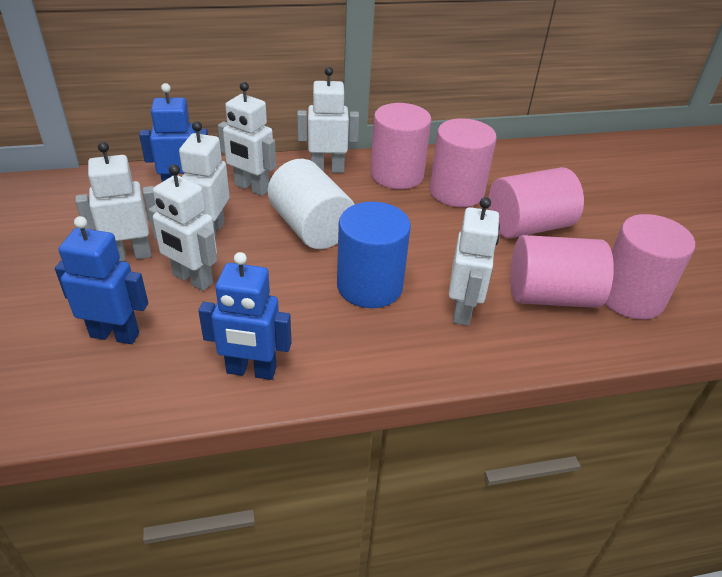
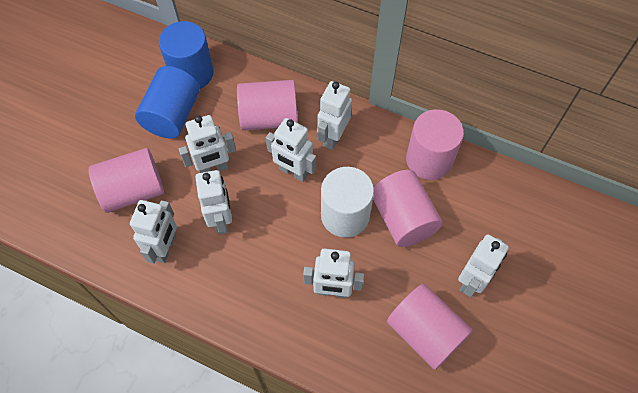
blue cylinder: 1 -> 2
blue robot: 3 -> 0
white robot: 6 -> 7

